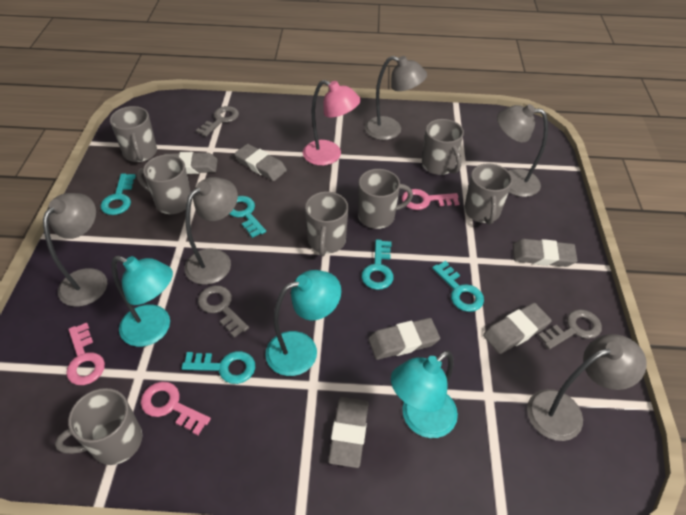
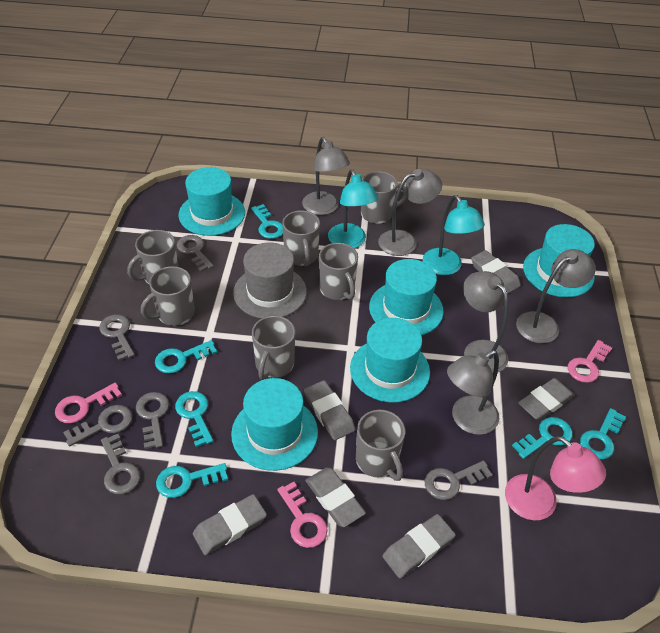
grey hat: 0 -> 1
grey key: 3 -> 6
turquoise hat: 0 -> 5
turquoise key: 5 -> 6
turquoise lamp: 3 -> 2

